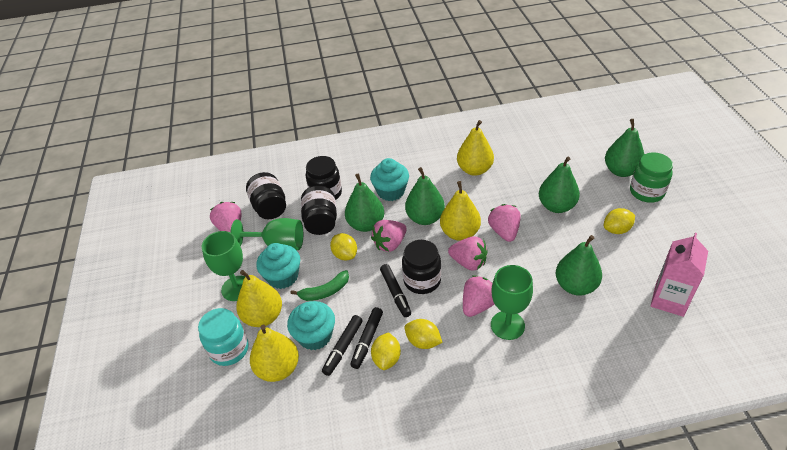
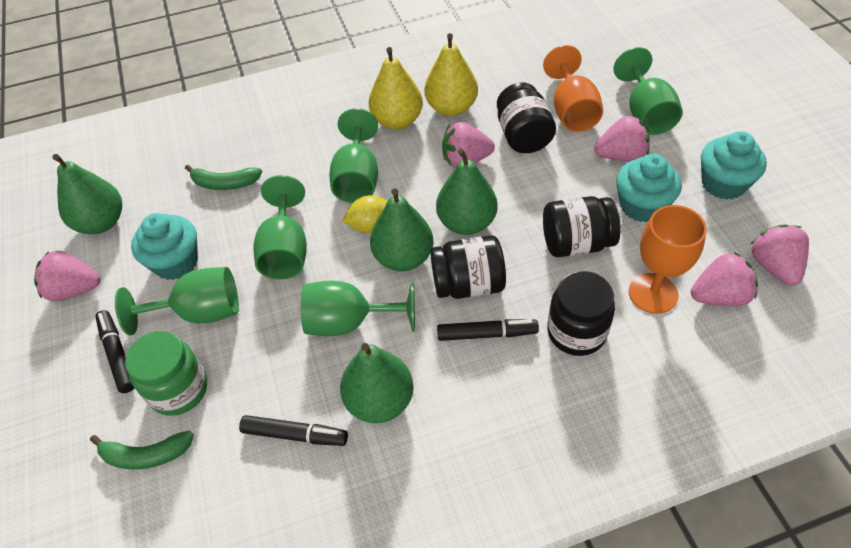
green banana: 1 -> 2
green goblet: 3 -> 5
green pear: 5 -> 4
orange goblet: 0 -> 2
pink carton: 1 -> 0
turquoise jar: 1 -> 0
yellow lemon: 4 -> 1
yellow pear: 4 -> 2

